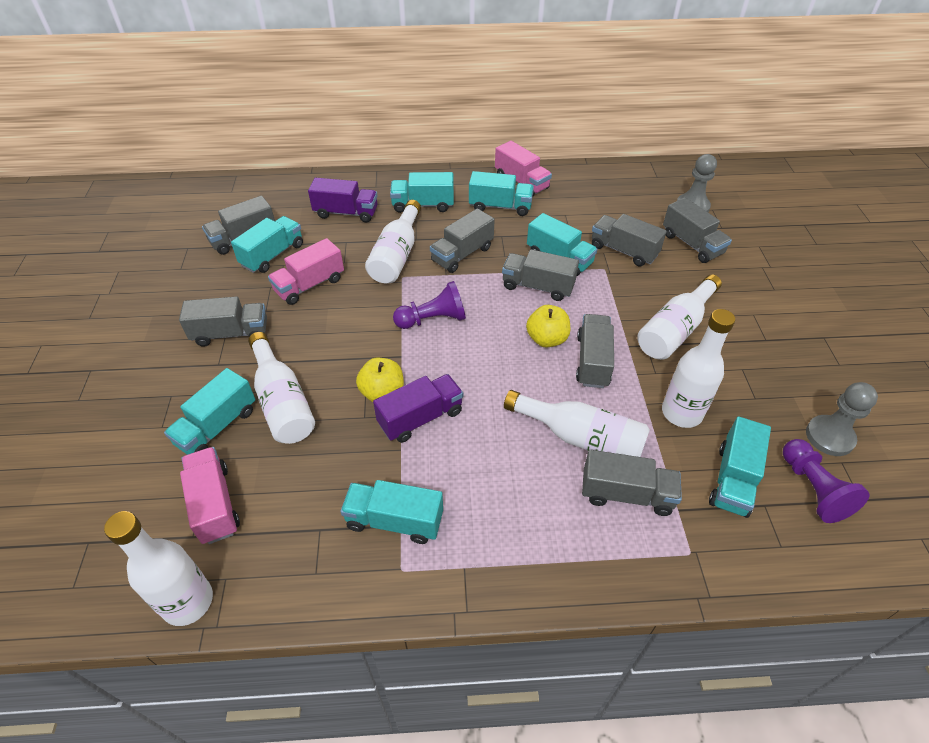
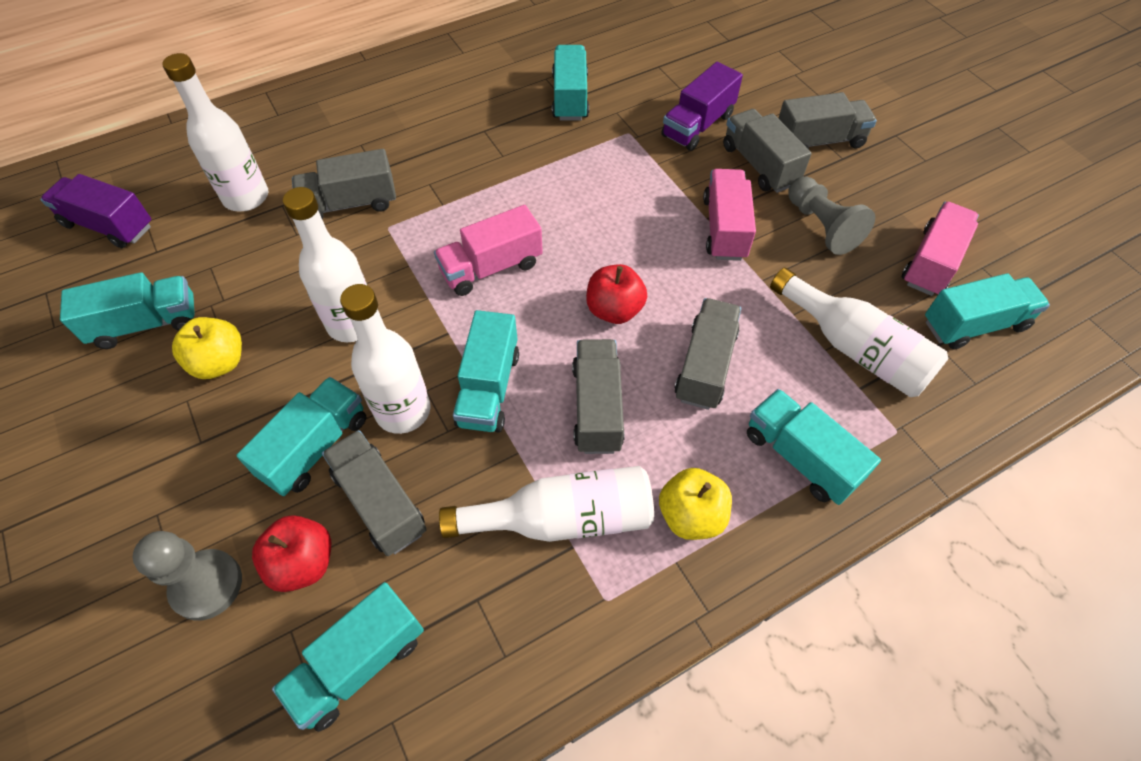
grey truck: 8 -> 6
purple pawn: 2 -> 0
red apple: 0 -> 2
white bottle: 6 -> 5

